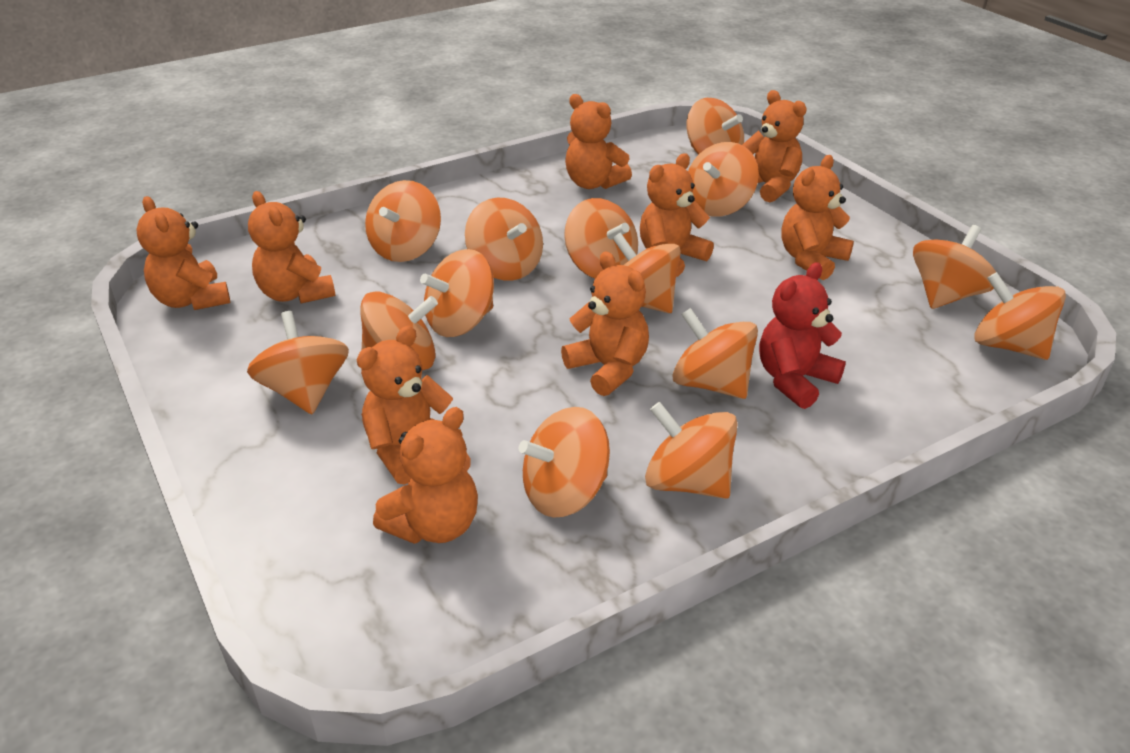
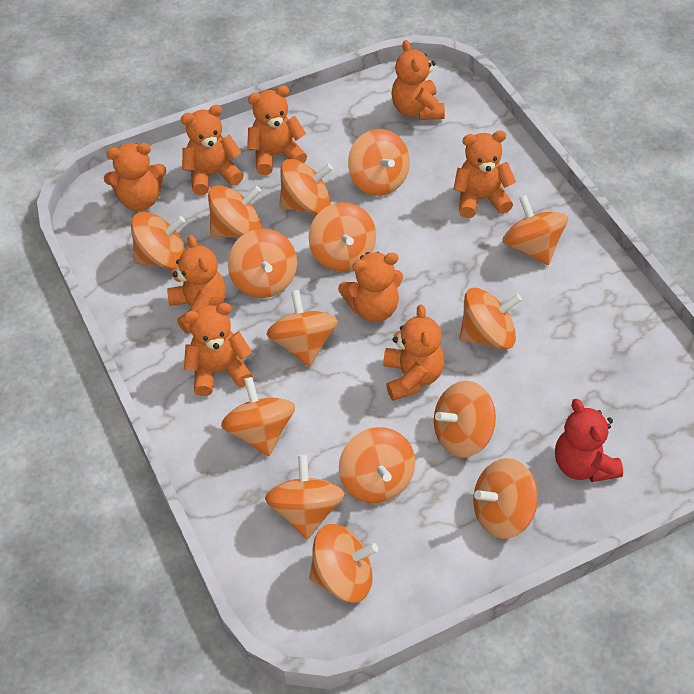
orange spinning top: 14 -> 15

